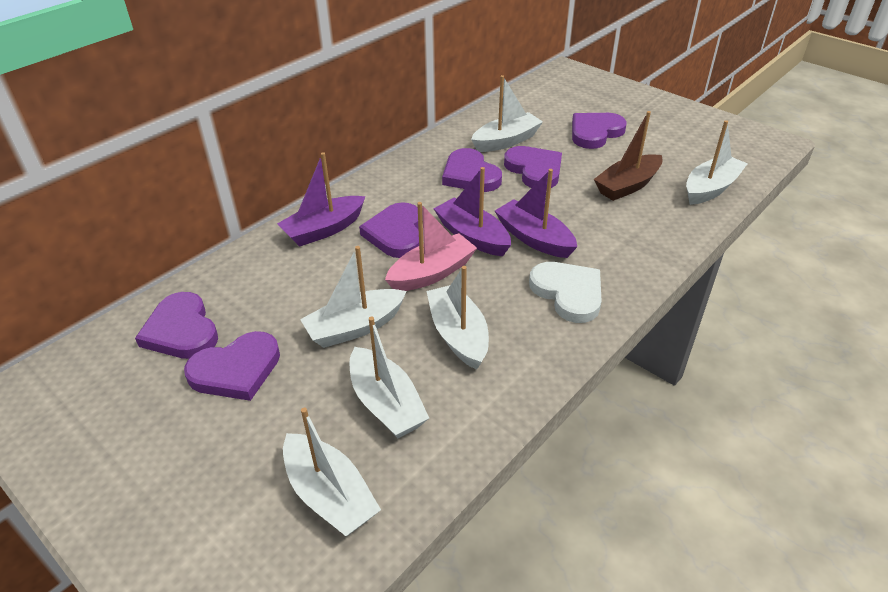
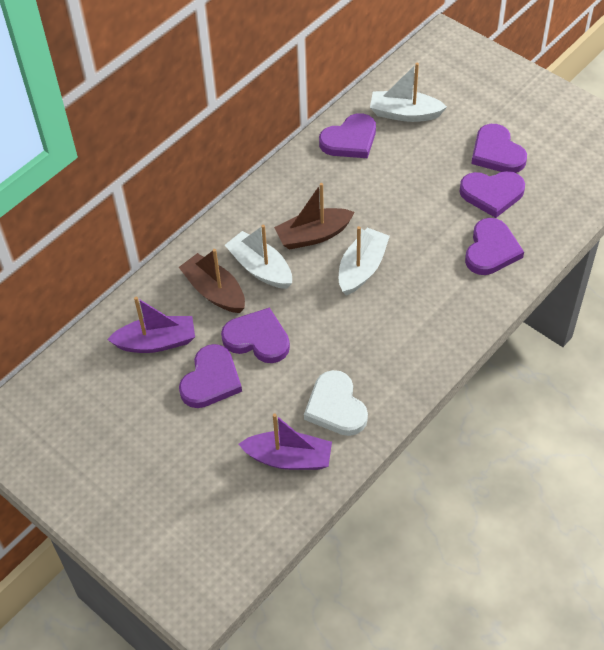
brown boat: 1 -> 2
pink boat: 1 -> 0
purple boat: 3 -> 2
white boat: 6 -> 3

